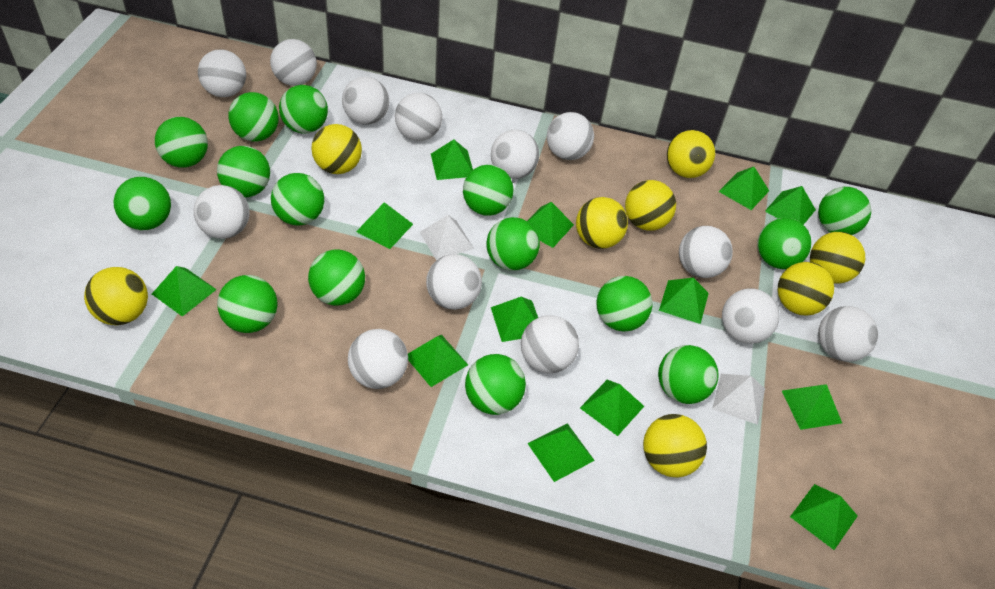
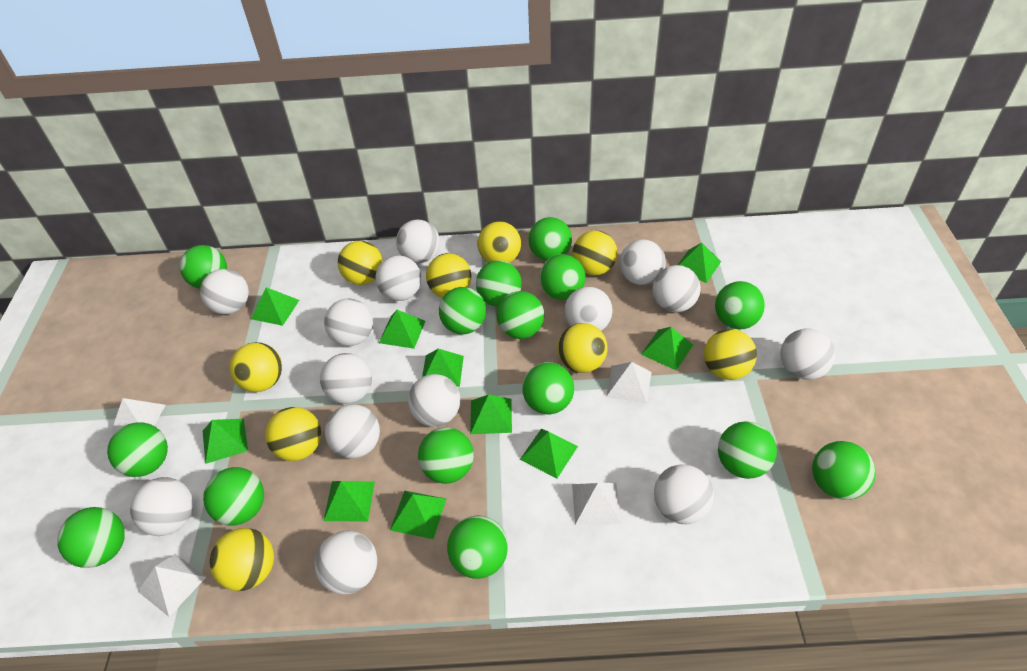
green pyramid: 13 -> 10
white ball: 13 -> 14
white pyramid: 2 -> 4
yellow ball: 8 -> 9

